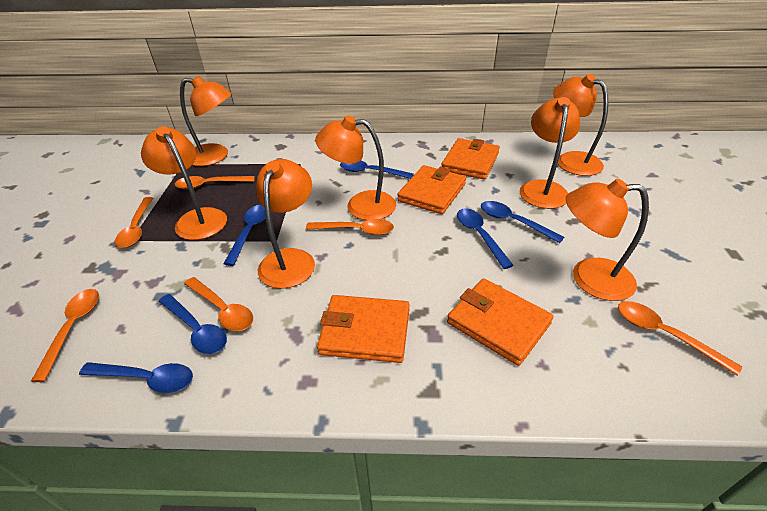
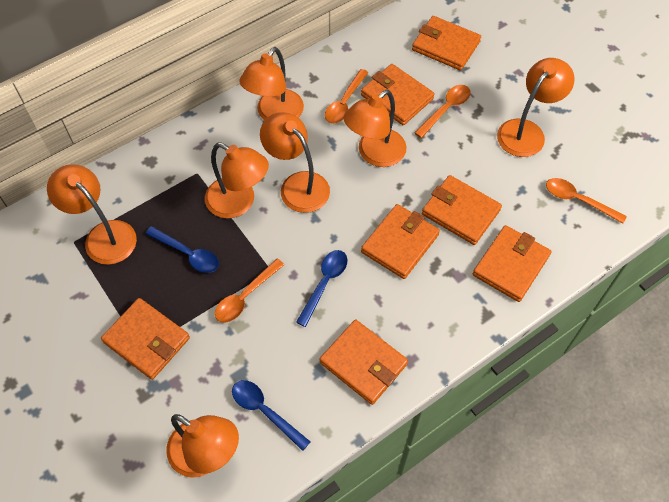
blue spoon: 6 -> 3
orange spoon: 6 -> 4
orange wallet: 4 -> 7

